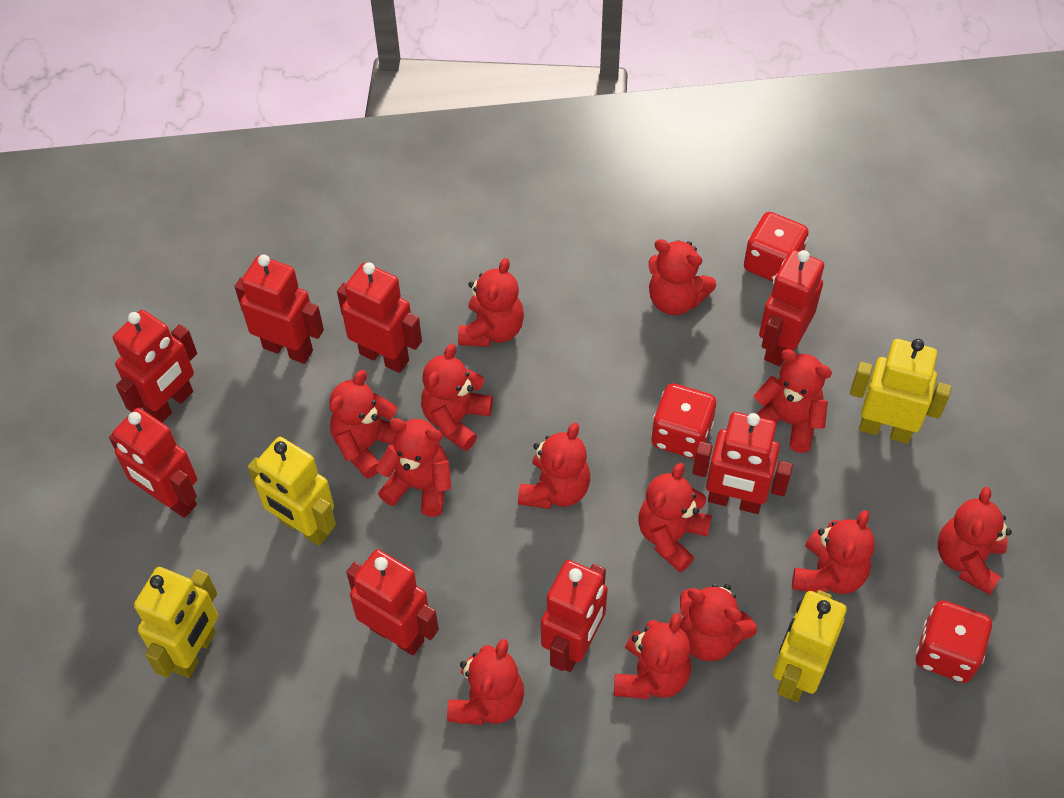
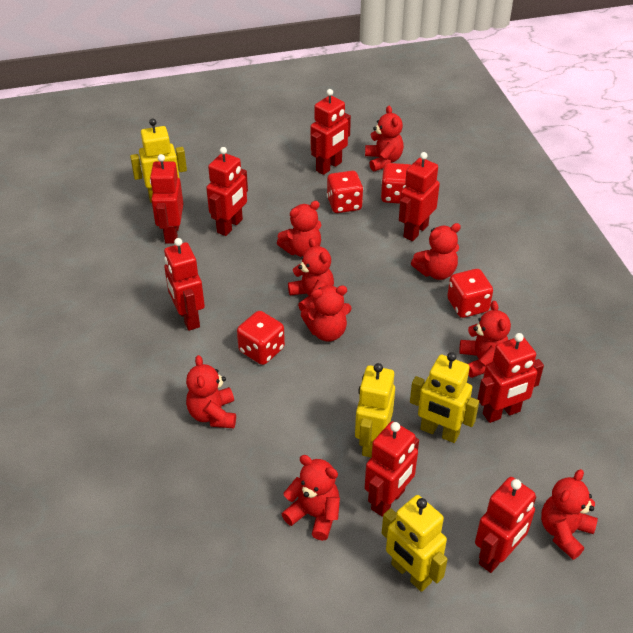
red dice: 3 -> 4
red teddy bear: 13 -> 9

